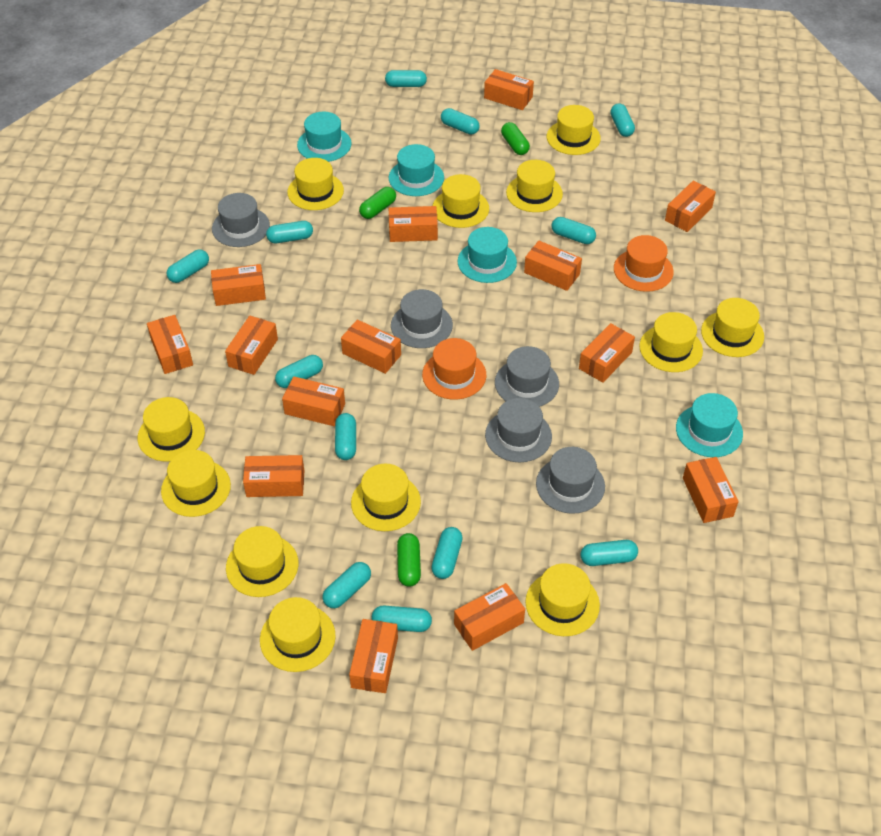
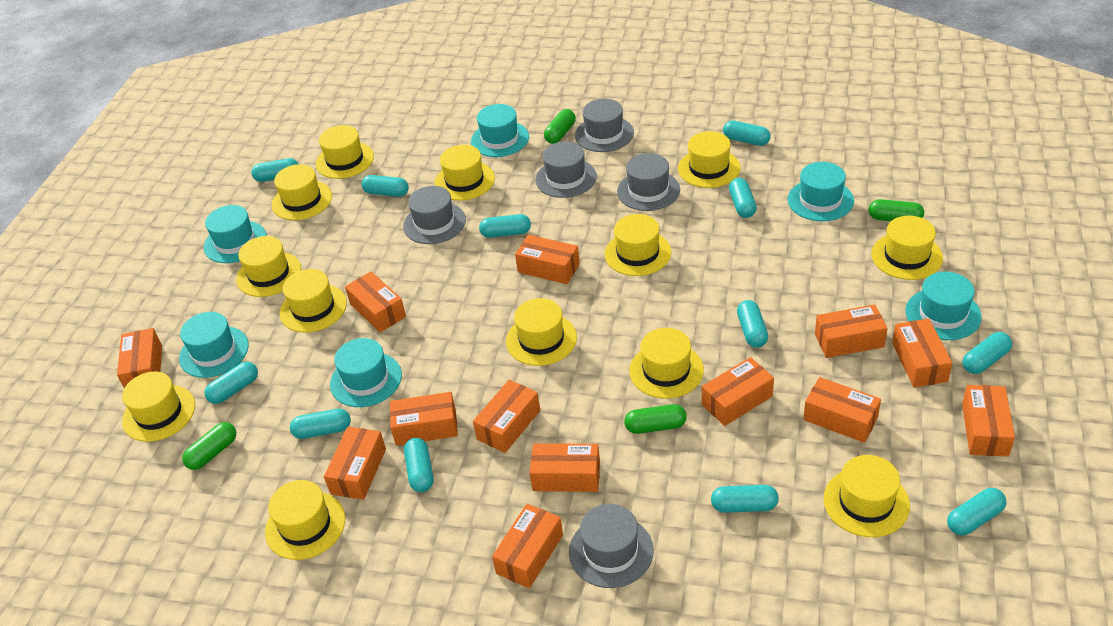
green capsule: 3 -> 4
orange box: 14 -> 13
orange hat: 2 -> 0
turquoise hat: 4 -> 6
yellow hat: 12 -> 13

